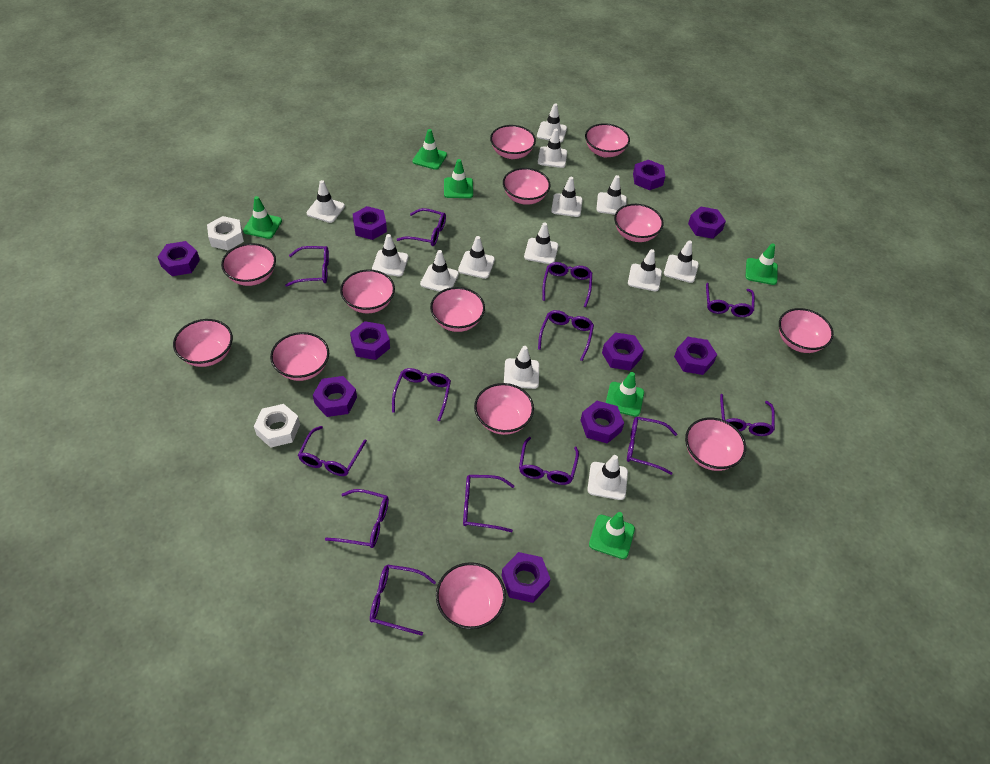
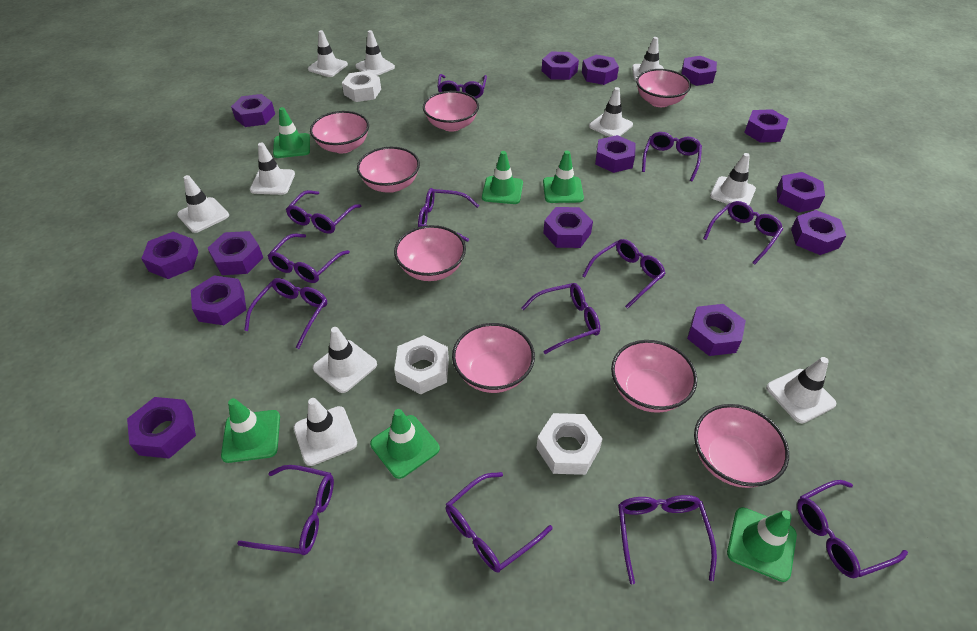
pink bowl: 13 -> 8
purple nut: 10 -> 14
white nut: 2 -> 3
white traffic cone: 13 -> 10

